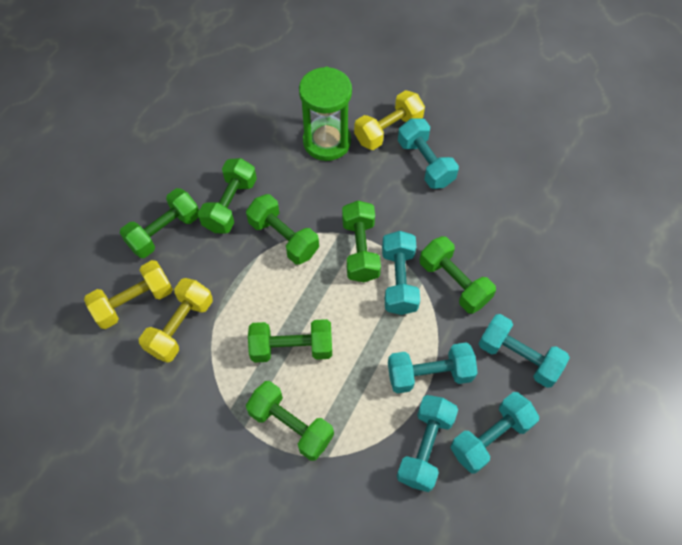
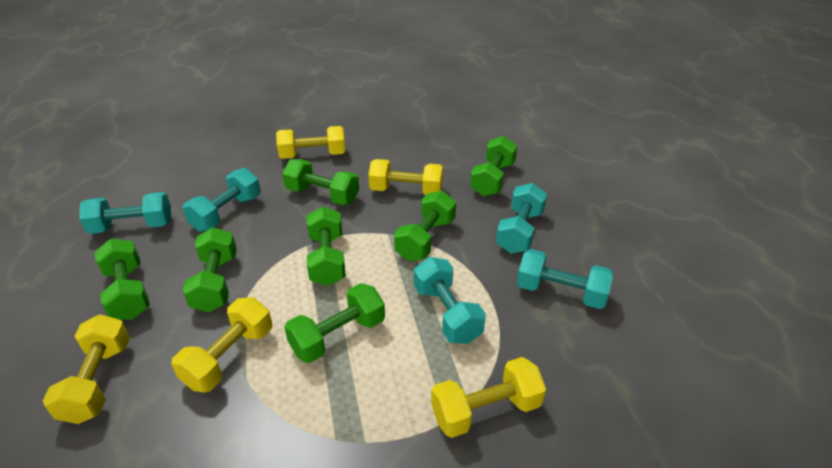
green hourglass: 1 -> 0
turquoise dumbbell: 6 -> 5
yellow dumbbell: 3 -> 5

